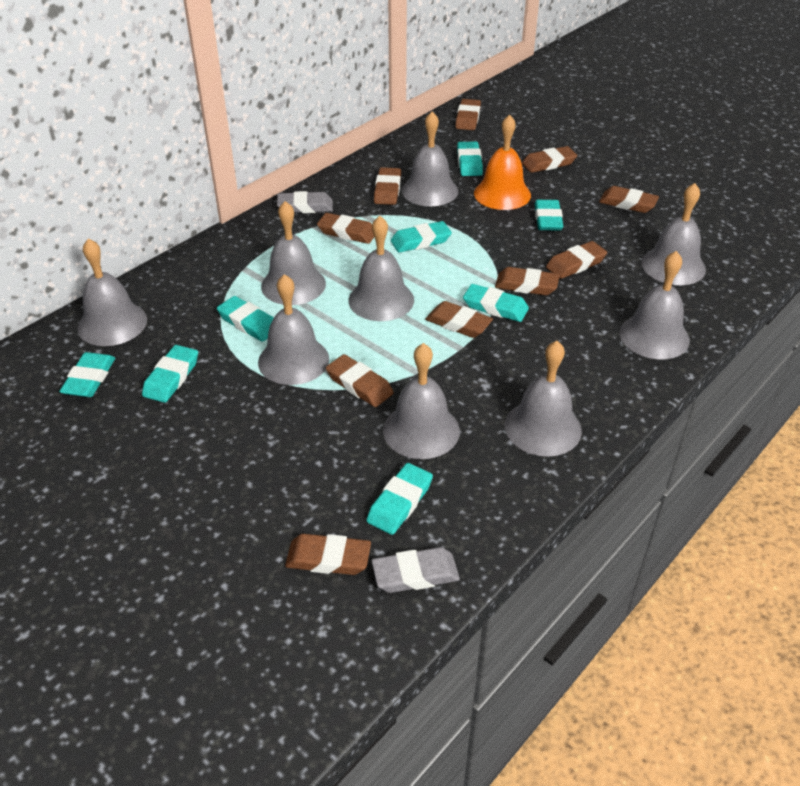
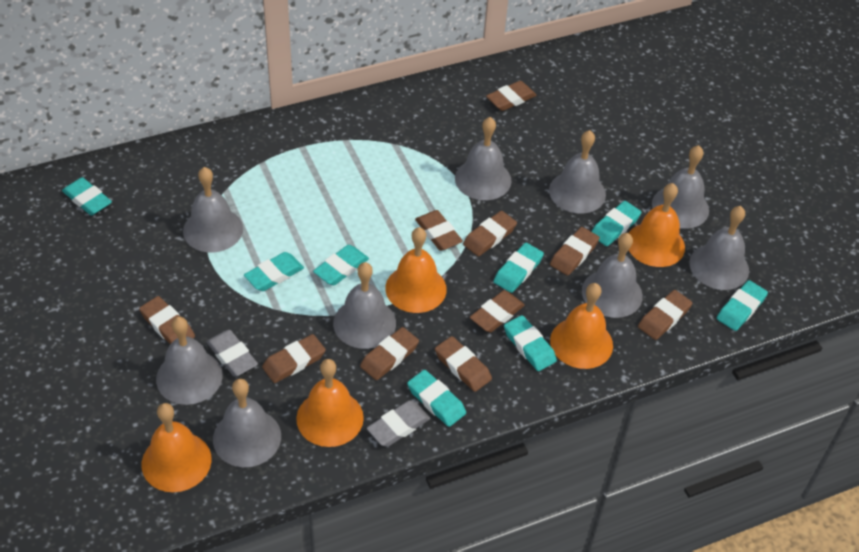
orange bell: 1 -> 5

